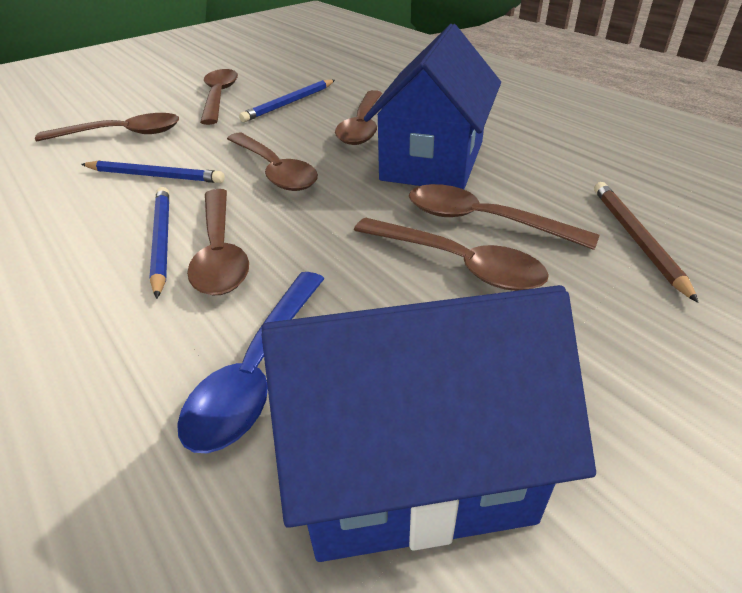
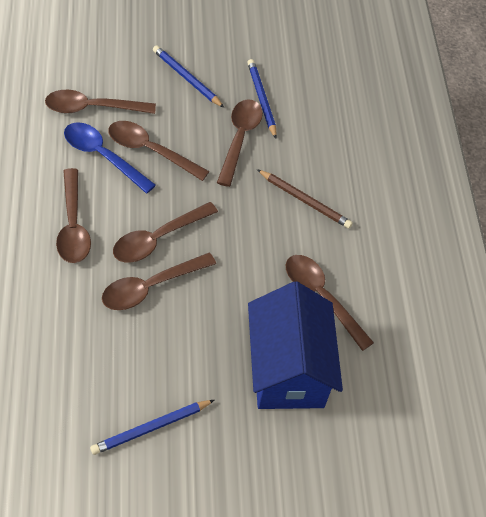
blue house: 2 -> 1

